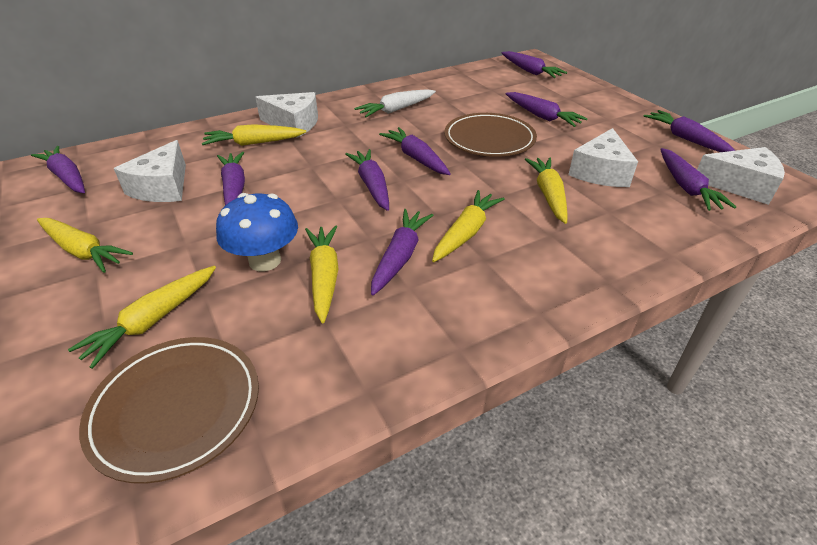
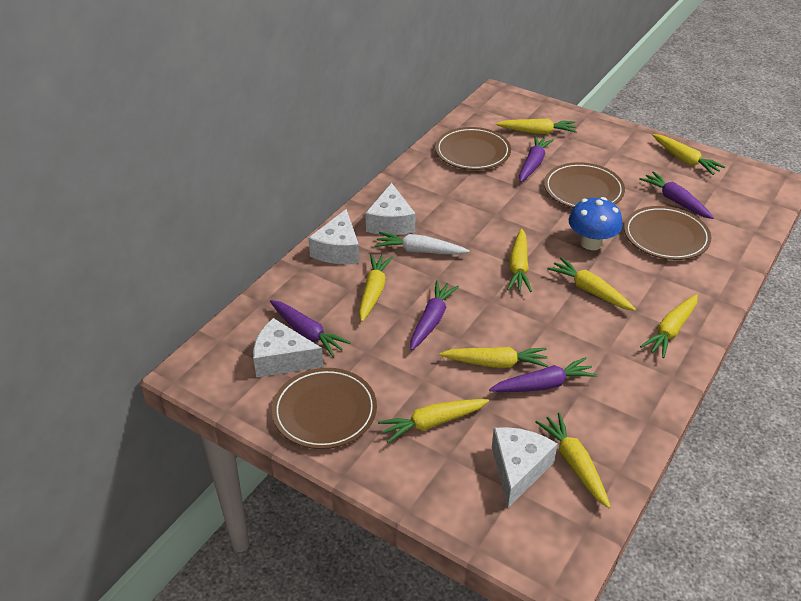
brown plate: 2 -> 4
purple carrot: 9 -> 5
yellow carrot: 6 -> 9

